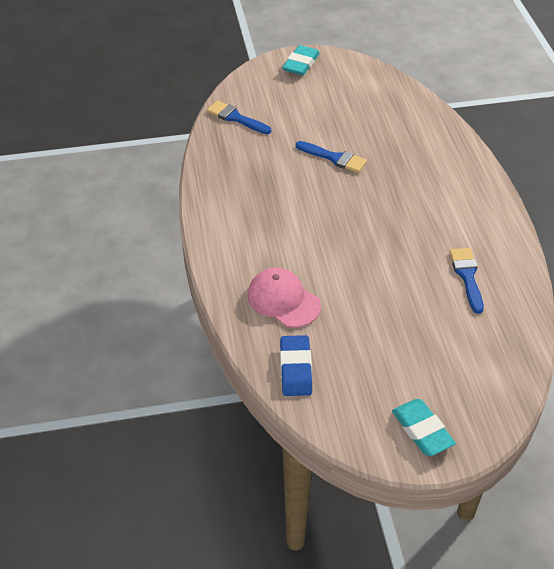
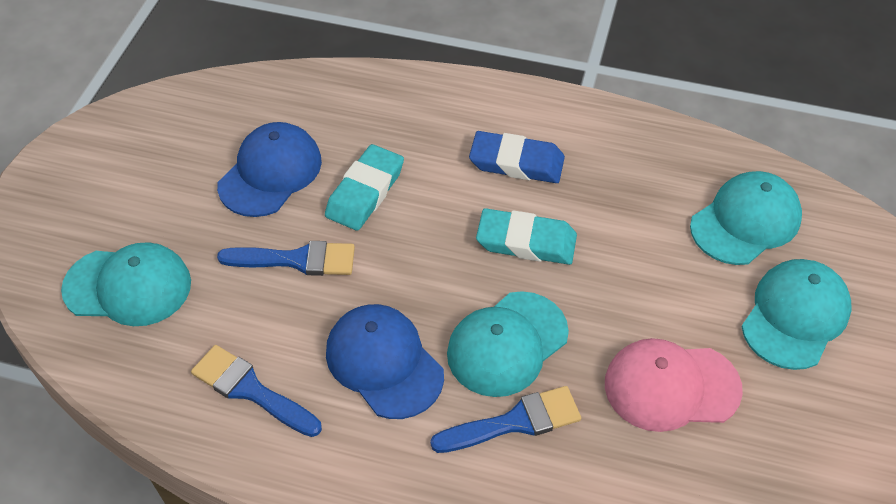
blue cap: 0 -> 2
turquoise cap: 0 -> 4

